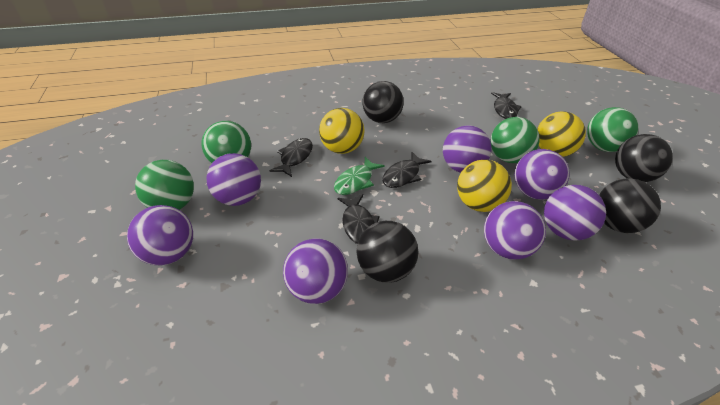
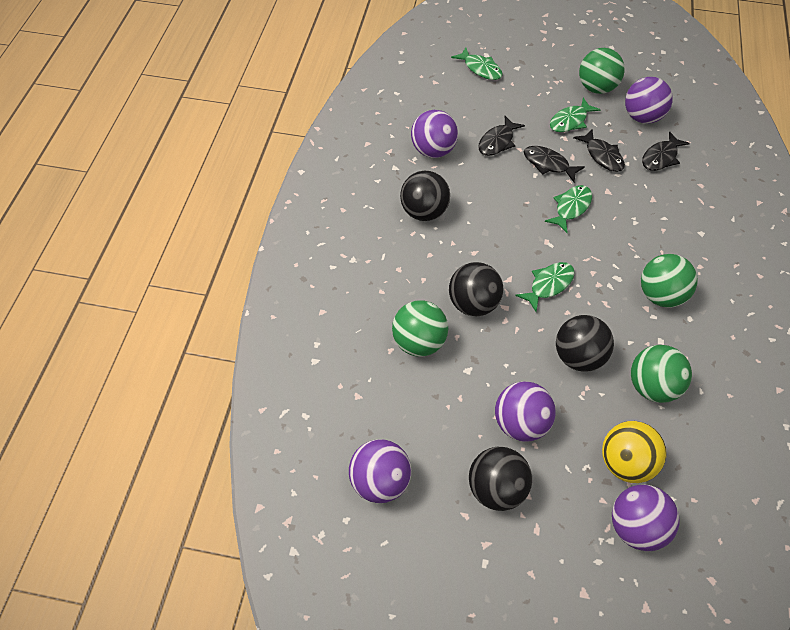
green fish: 1 -> 4
purple ball: 7 -> 5
yellow ball: 3 -> 1

